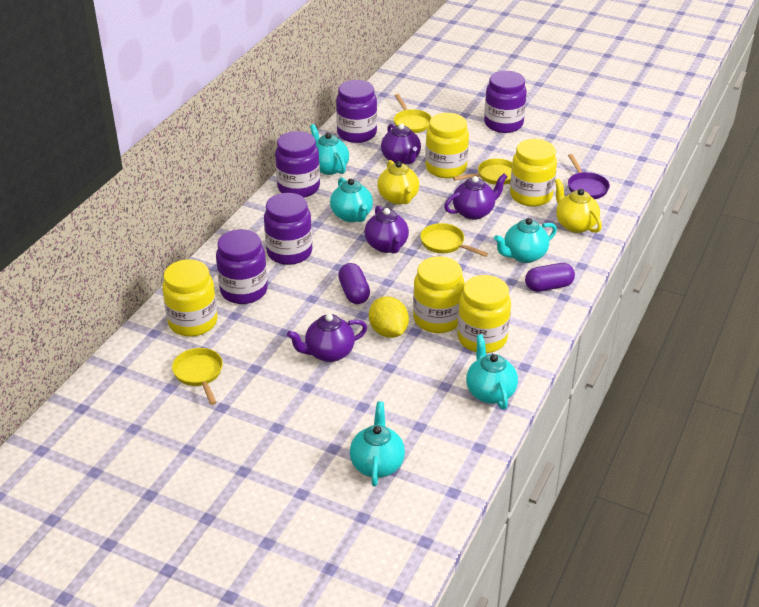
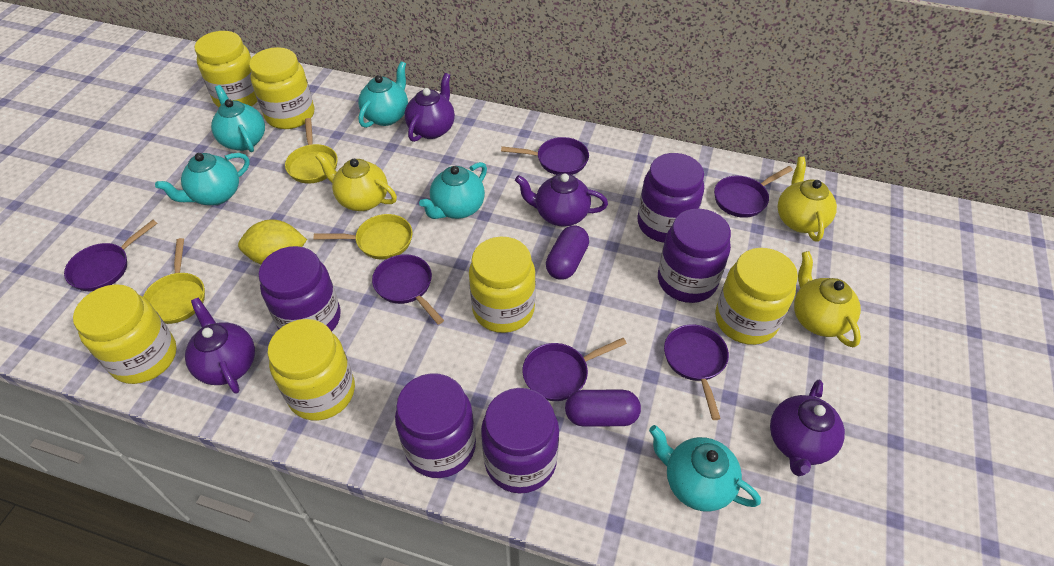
purple pan: 1 -> 6
yellow jar: 5 -> 6
yellow pan: 4 -> 3
yellow teapot: 2 -> 3

